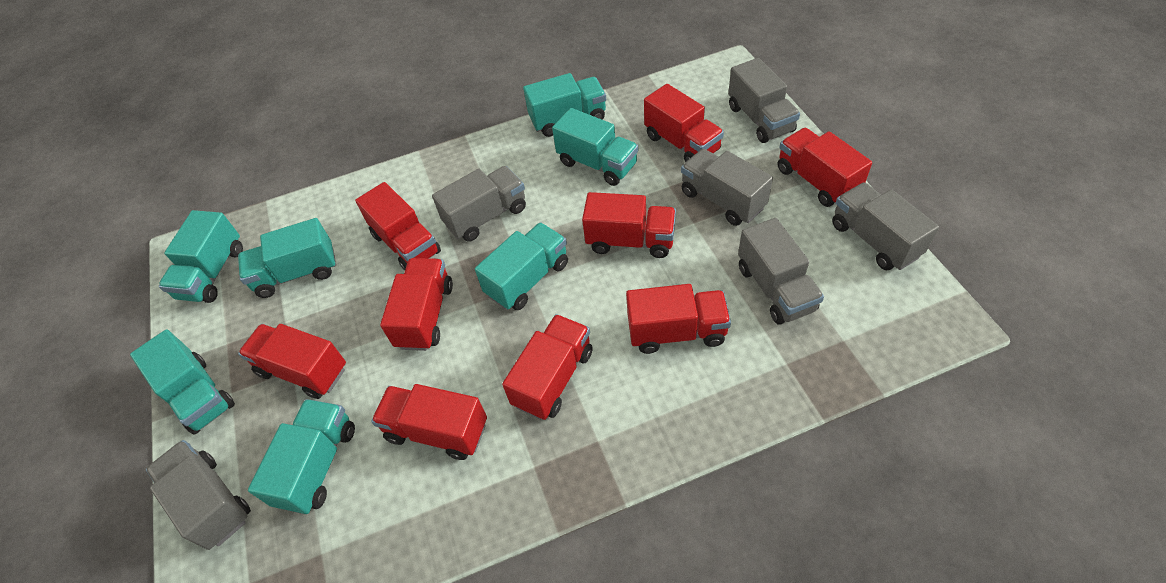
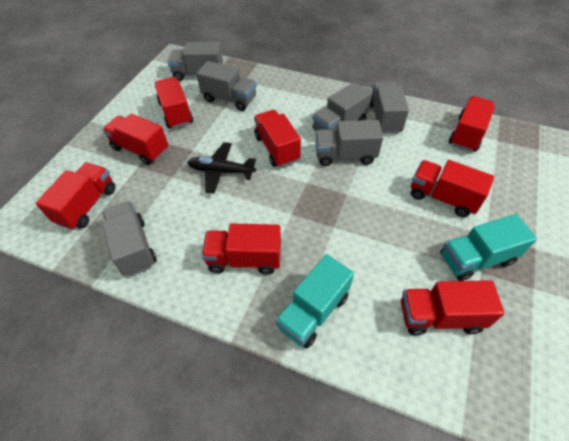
black plane: 0 -> 1
red truck: 9 -> 8
turquoise truck: 7 -> 2

